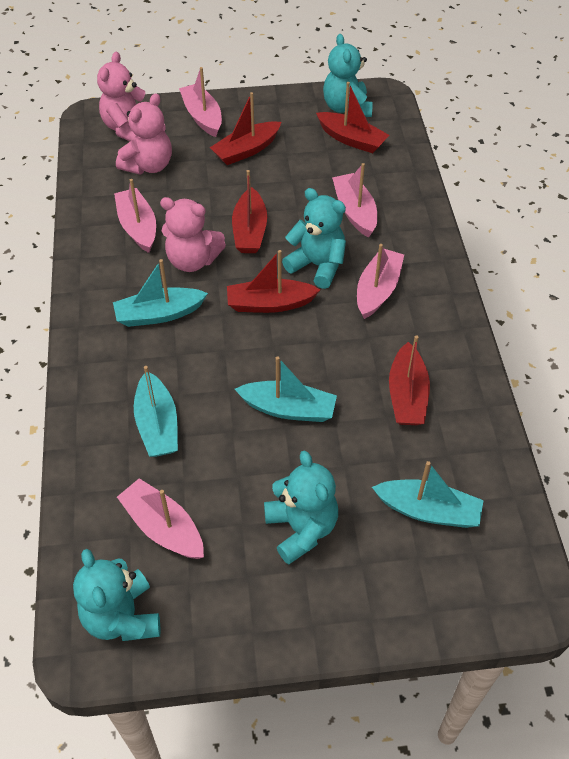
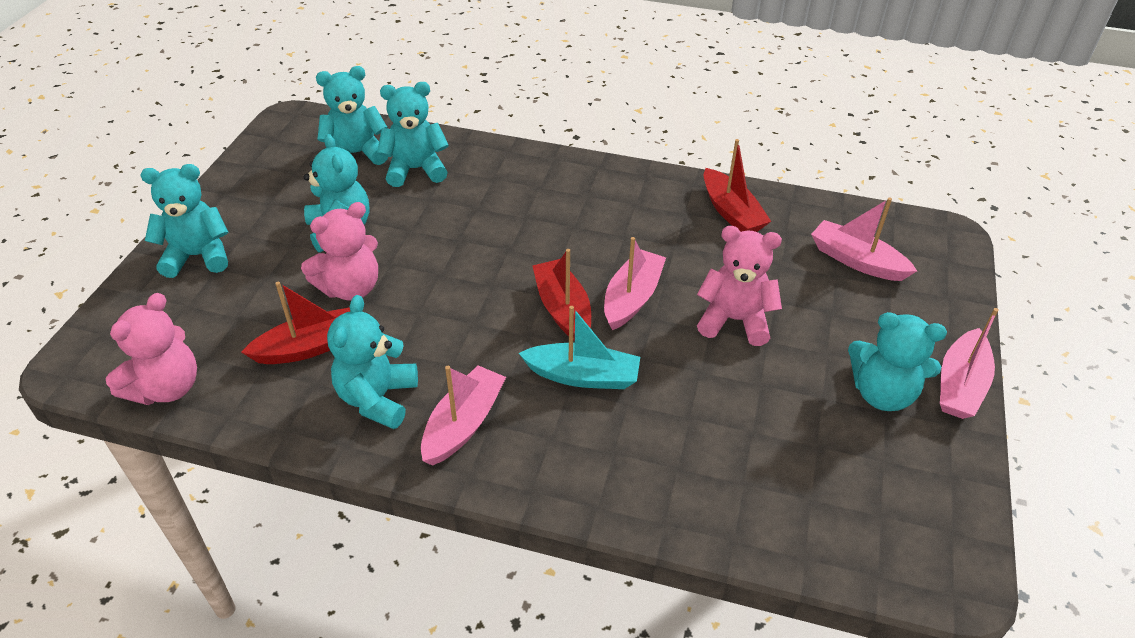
pink boat: 5 -> 4
red boat: 5 -> 3
turquoise boat: 4 -> 1
turquoise teddy bear: 4 -> 6

